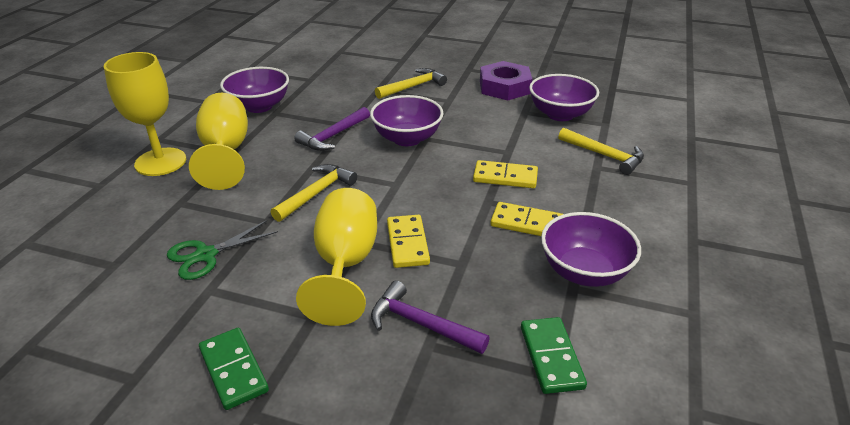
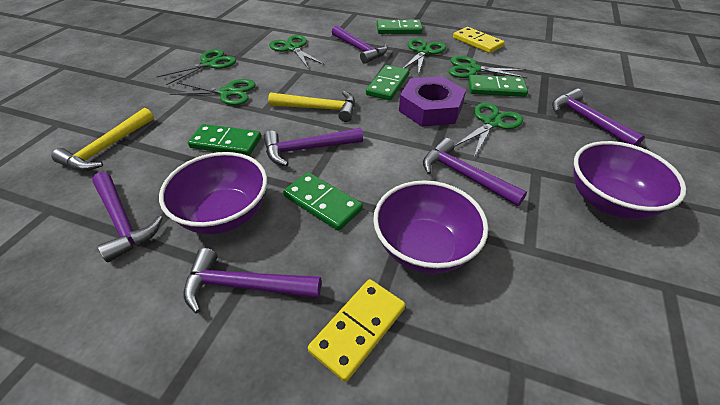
green domino: 2 -> 5
green scissors: 1 -> 6
purple bowl: 4 -> 3
purple hammer: 2 -> 6
yellow domino: 3 -> 2
yellow goblet: 3 -> 0
yellow hammer: 3 -> 2

